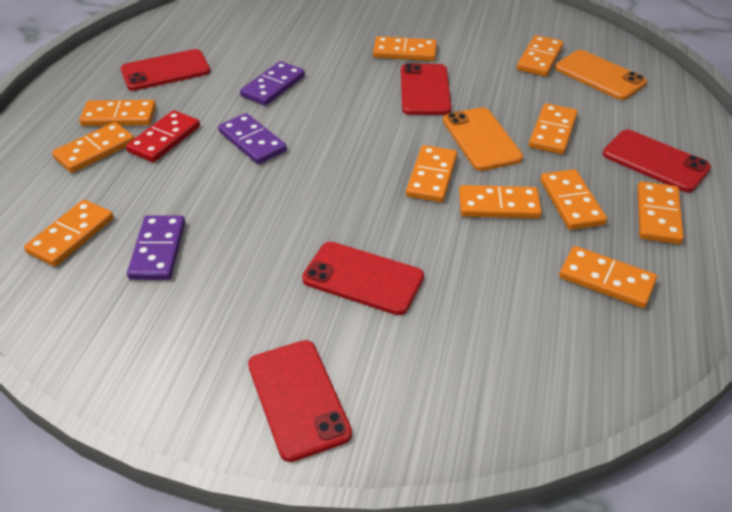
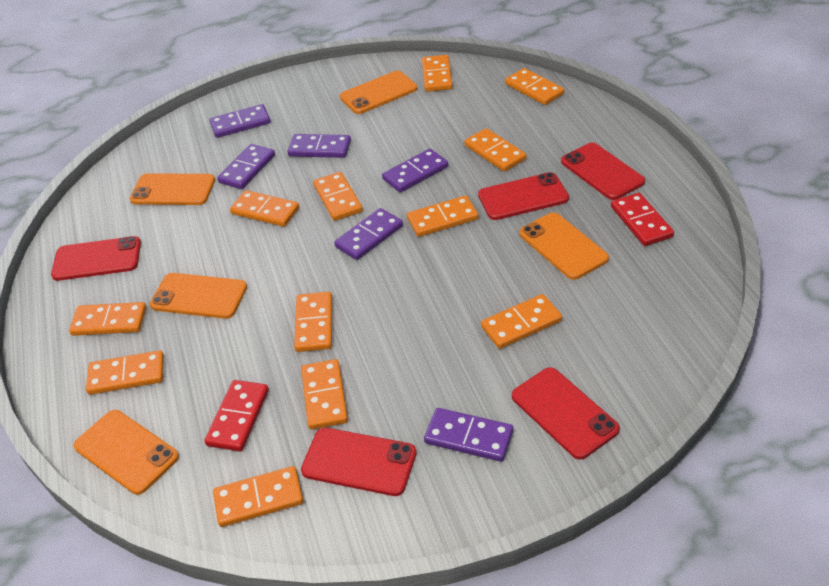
orange domino: 11 -> 12
orange phone: 2 -> 5
purple domino: 3 -> 6
red domino: 1 -> 2

